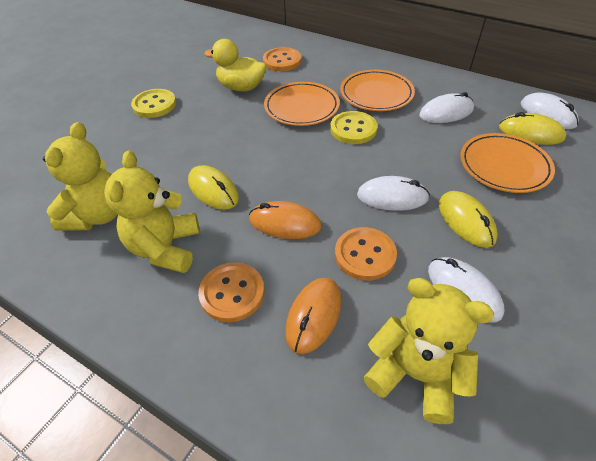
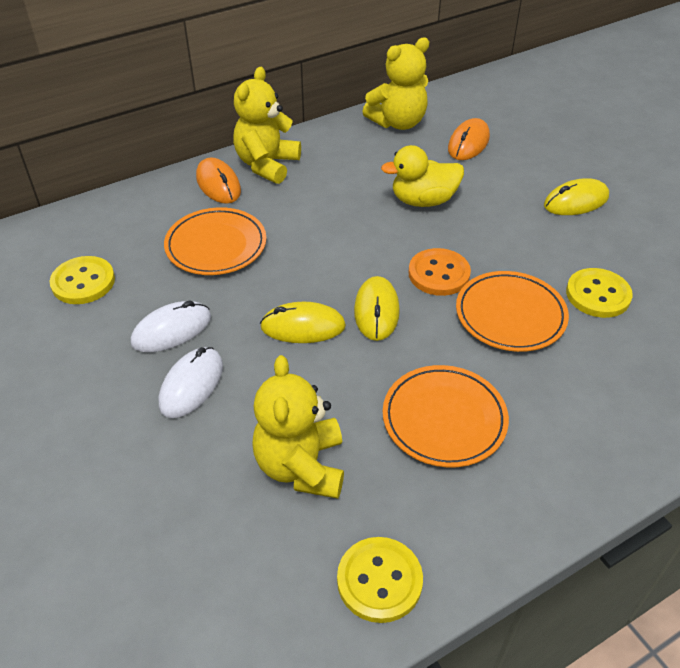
orange button: 3 -> 1
white mouse: 4 -> 2
yellow button: 2 -> 3

